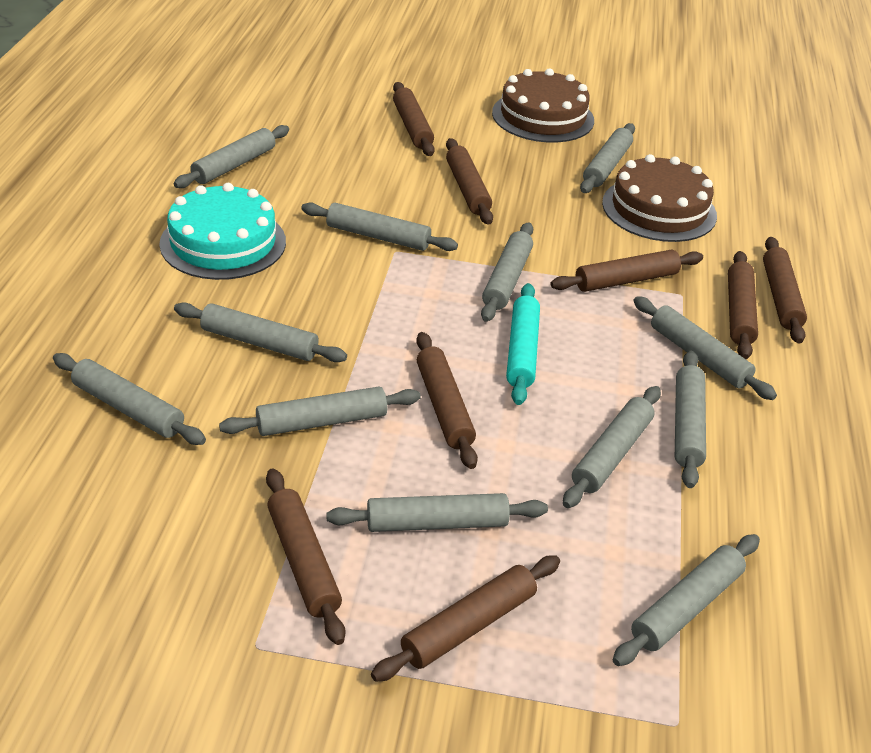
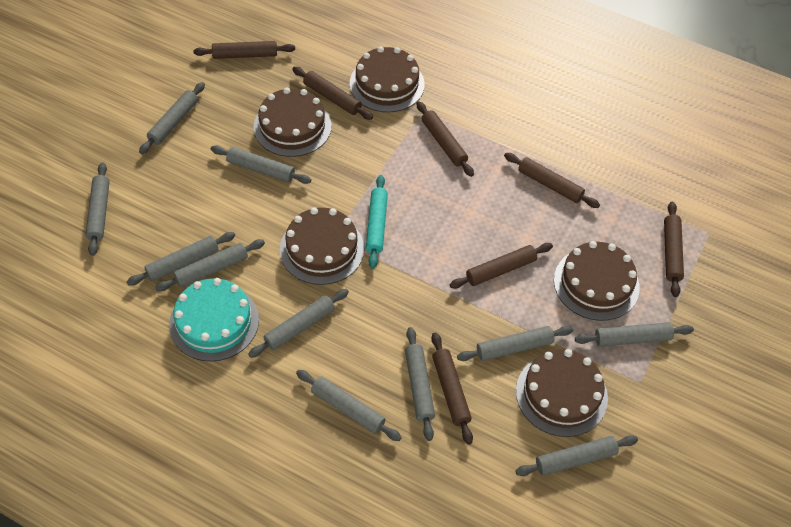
brown cake: 2 -> 5
brown rolling pin: 8 -> 7
grey rolling pin: 12 -> 11

